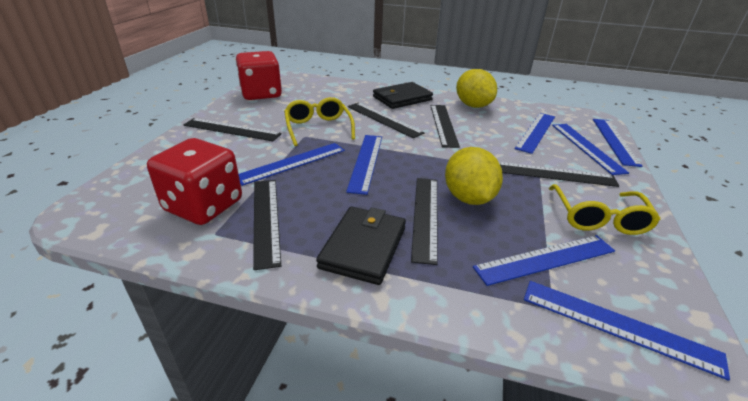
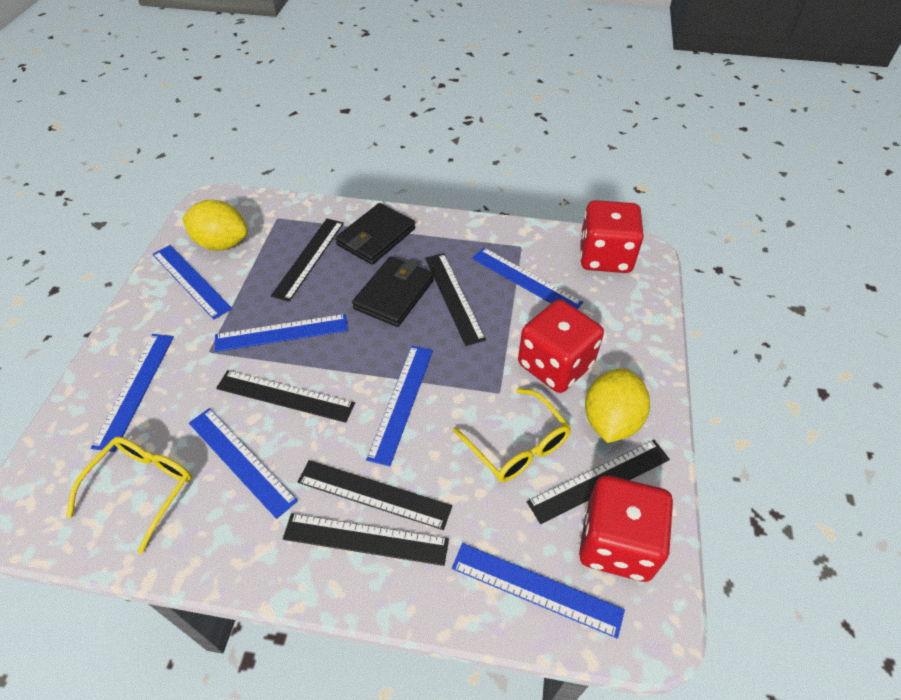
red dice: 2 -> 3

